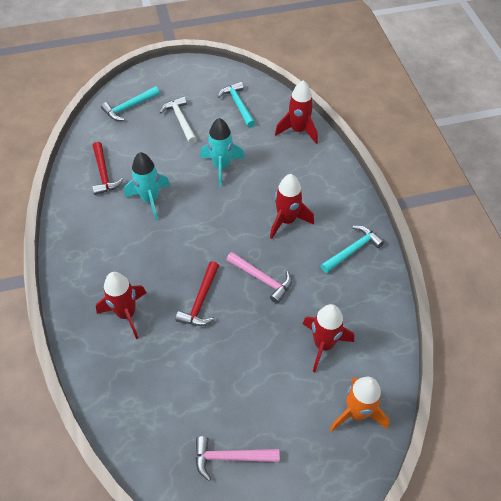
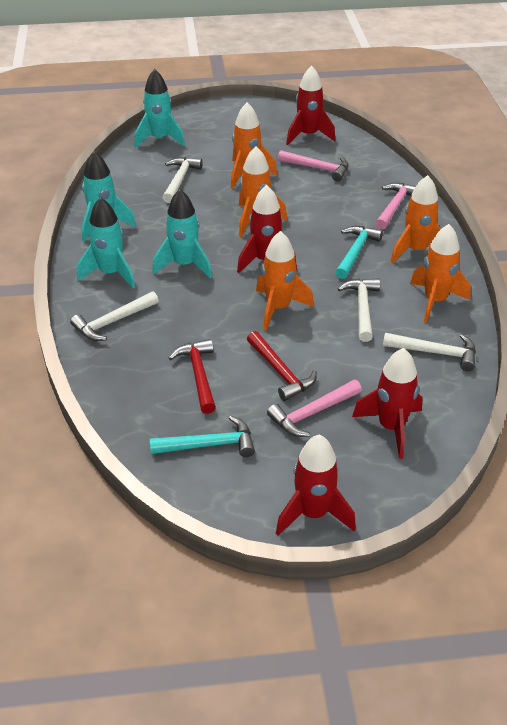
orange rocket: 1 -> 5
pink hammer: 2 -> 3
turquoise hammer: 3 -> 2
turquoise rocket: 2 -> 4
white hammer: 1 -> 4

